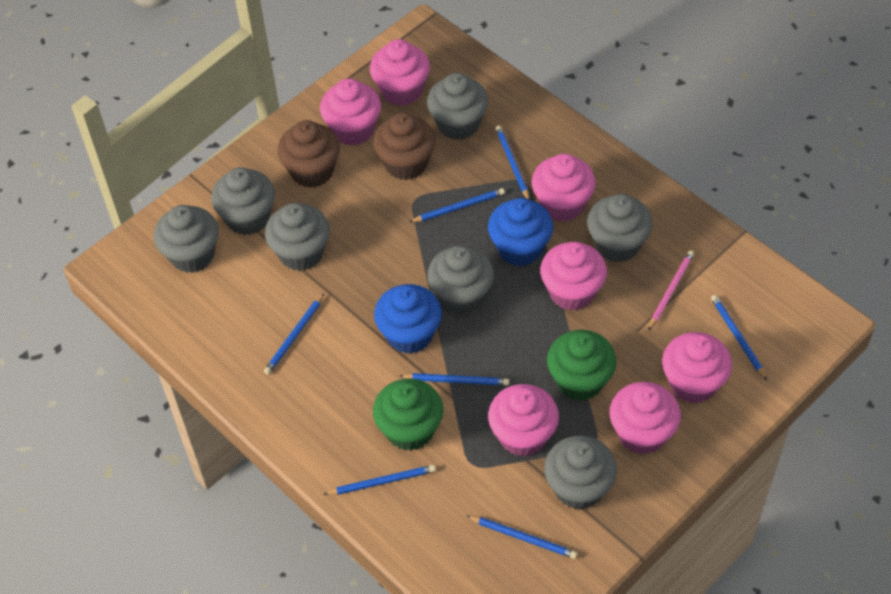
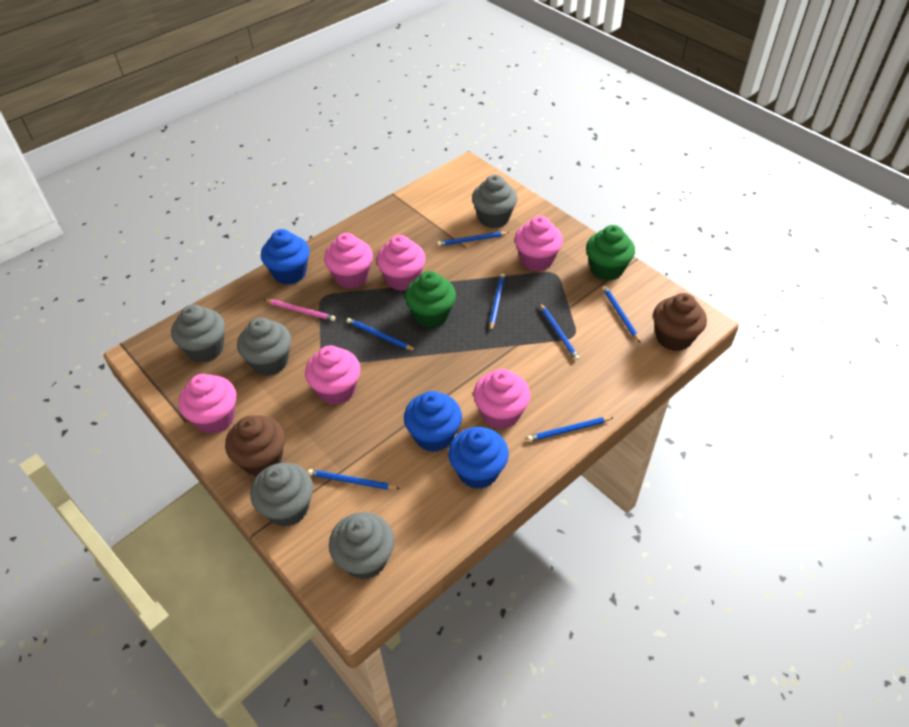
blue cupcake: 2 -> 3
grey cupcake: 7 -> 5
pink cupcake: 7 -> 6

